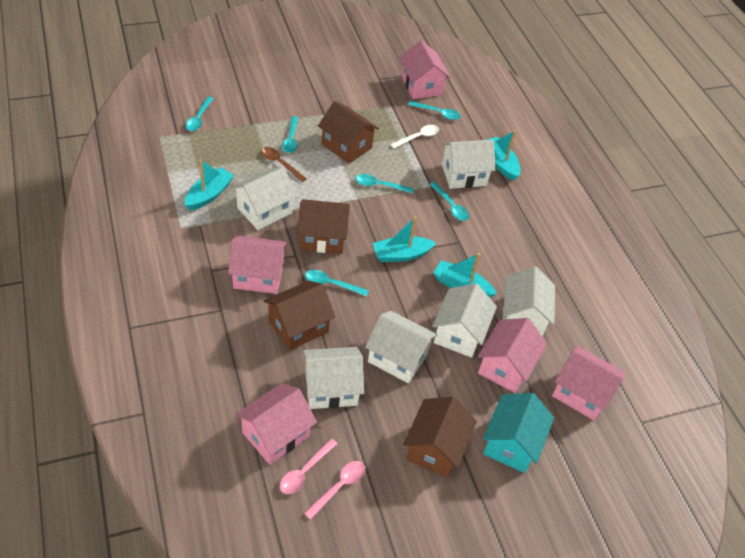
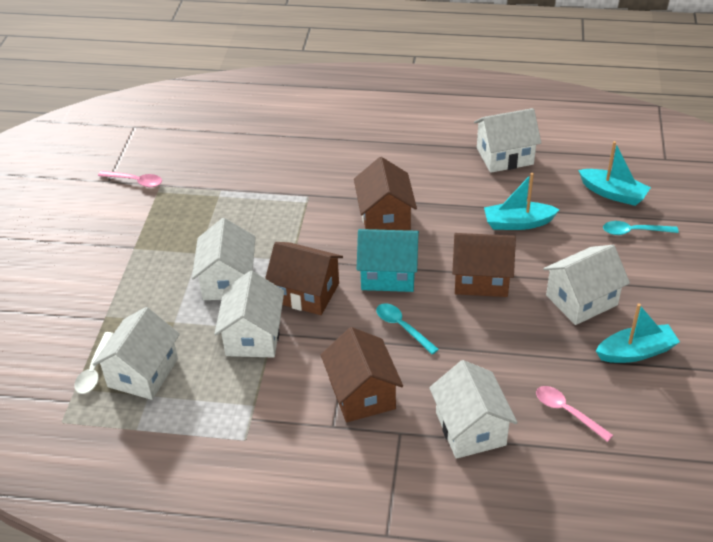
brown spoon: 1 -> 0
pink house: 5 -> 0
turquoise boat: 4 -> 3
turquoise spoon: 6 -> 2

